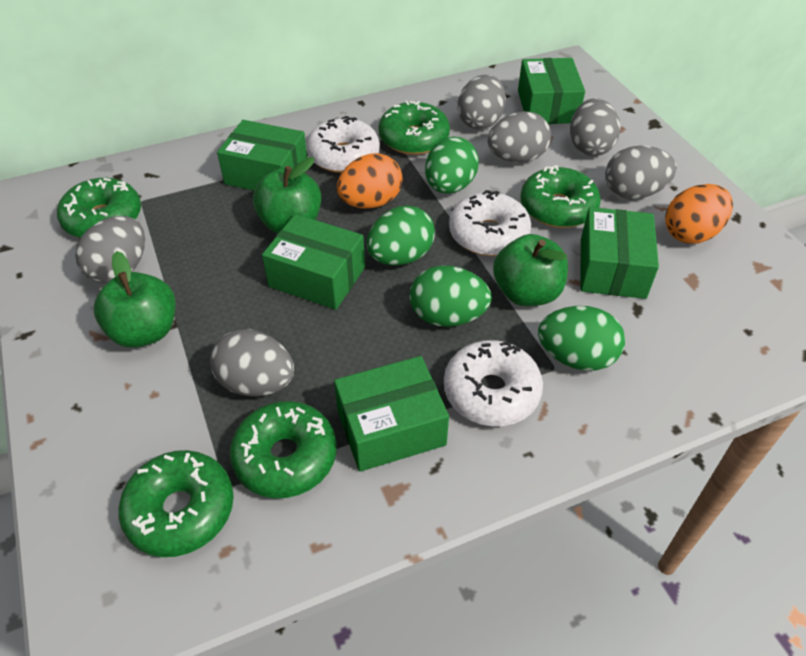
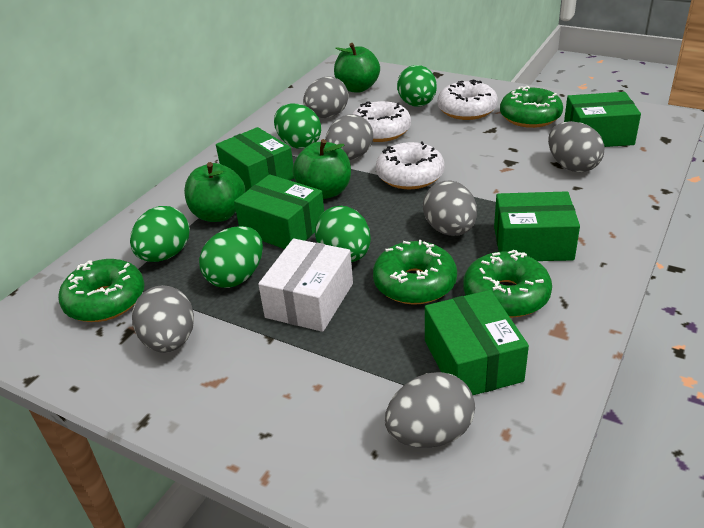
green donut: 5 -> 4
green egg: 4 -> 5
orange egg: 2 -> 0
white box: 0 -> 1

